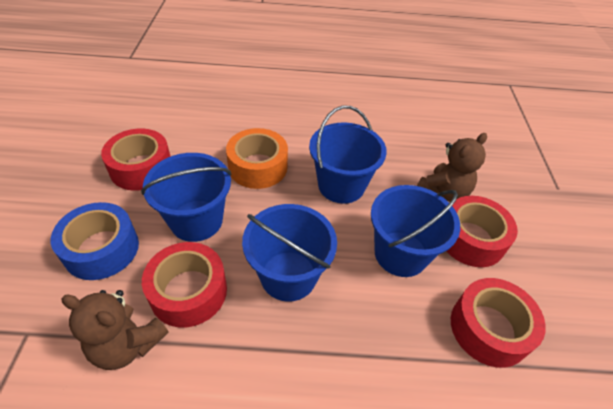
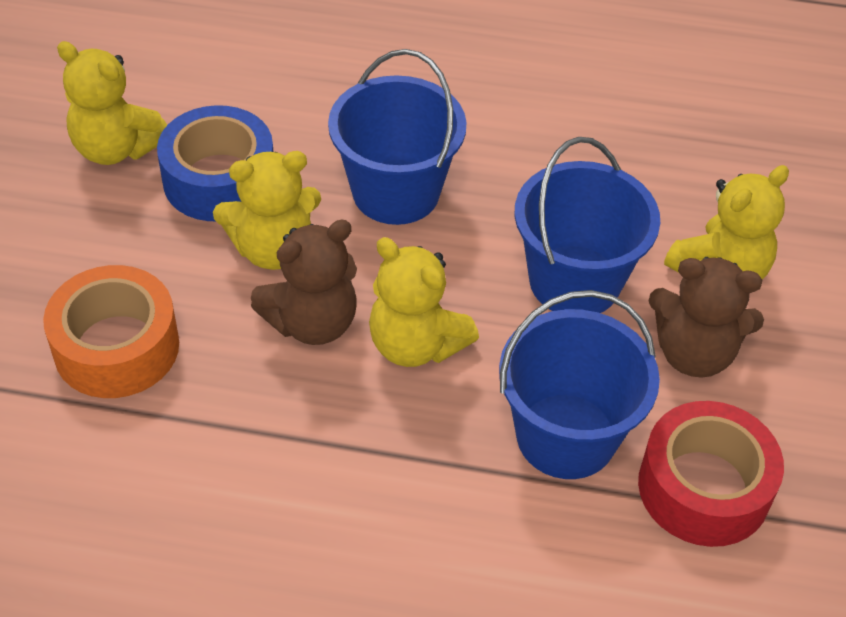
blue bucket: 4 -> 3
red tape: 4 -> 1
yellow teddy bear: 0 -> 4

